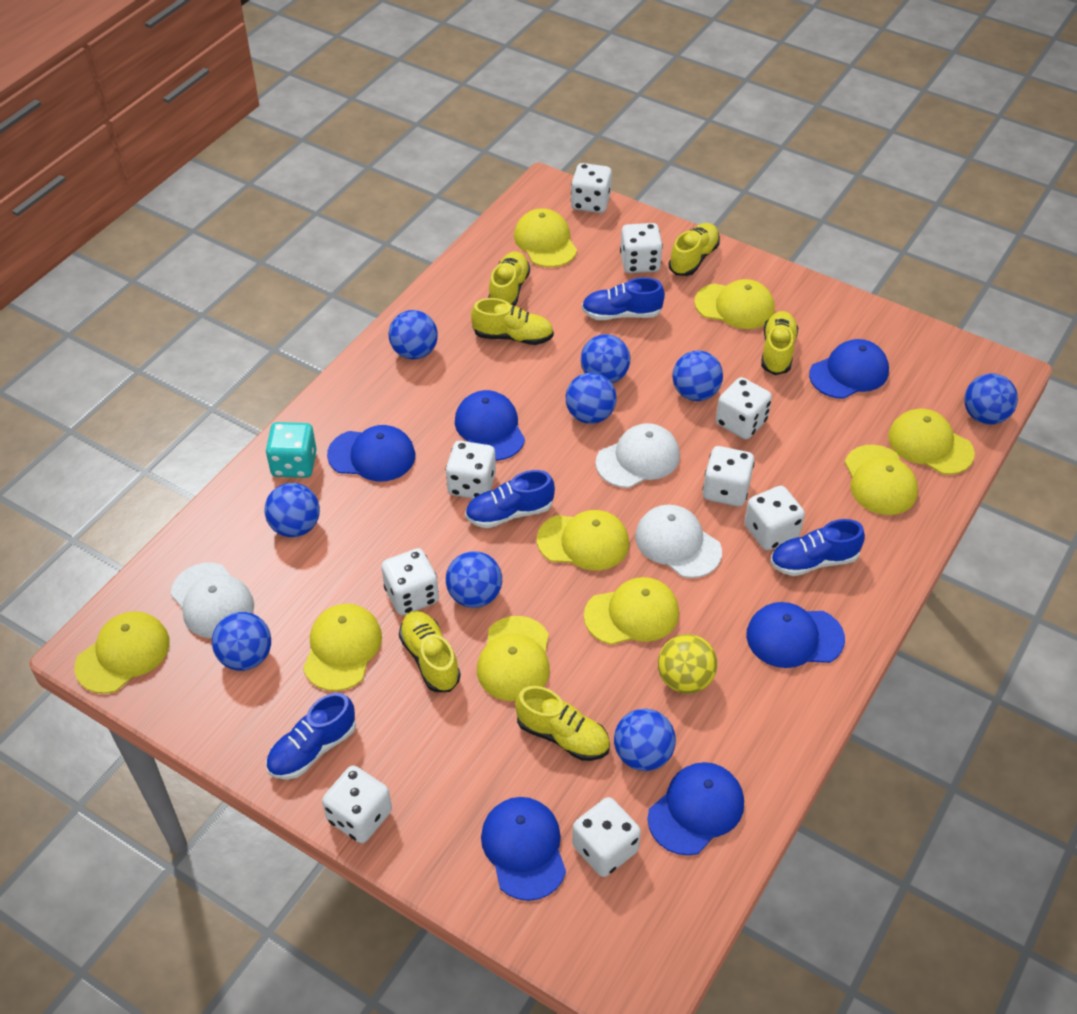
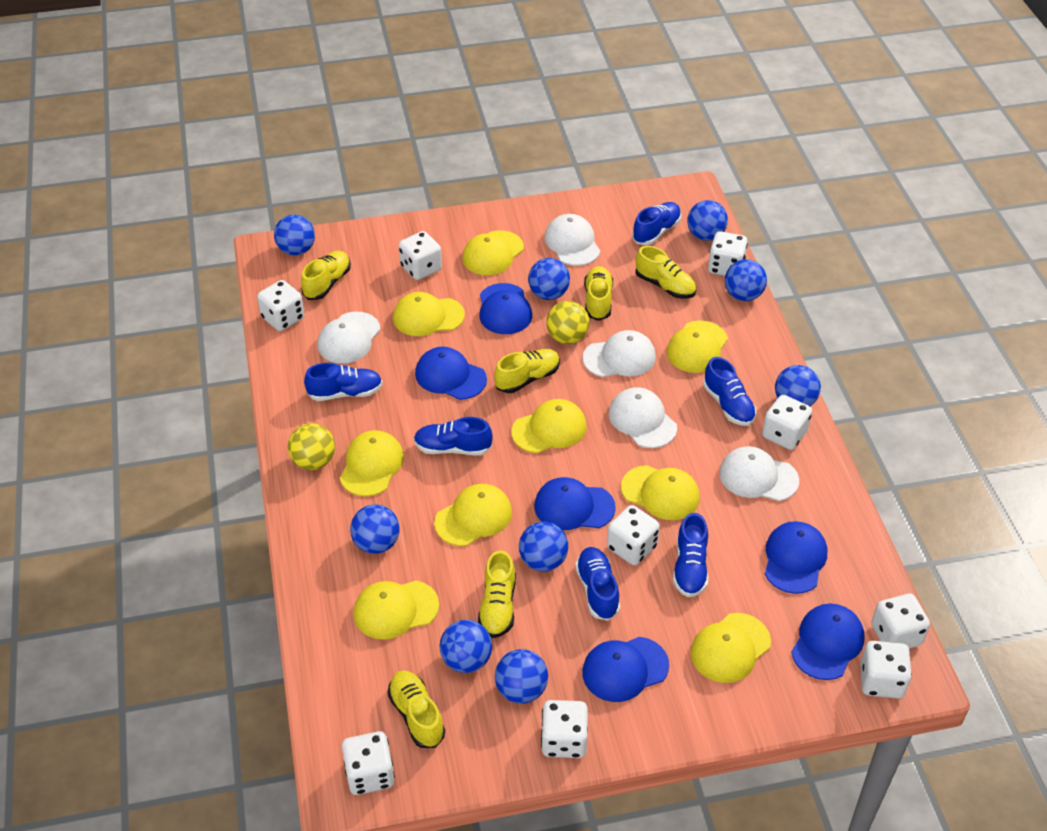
blue shoe: 4 -> 6
turquoise dice: 1 -> 0
white cap: 3 -> 5
yellow ball: 1 -> 2

